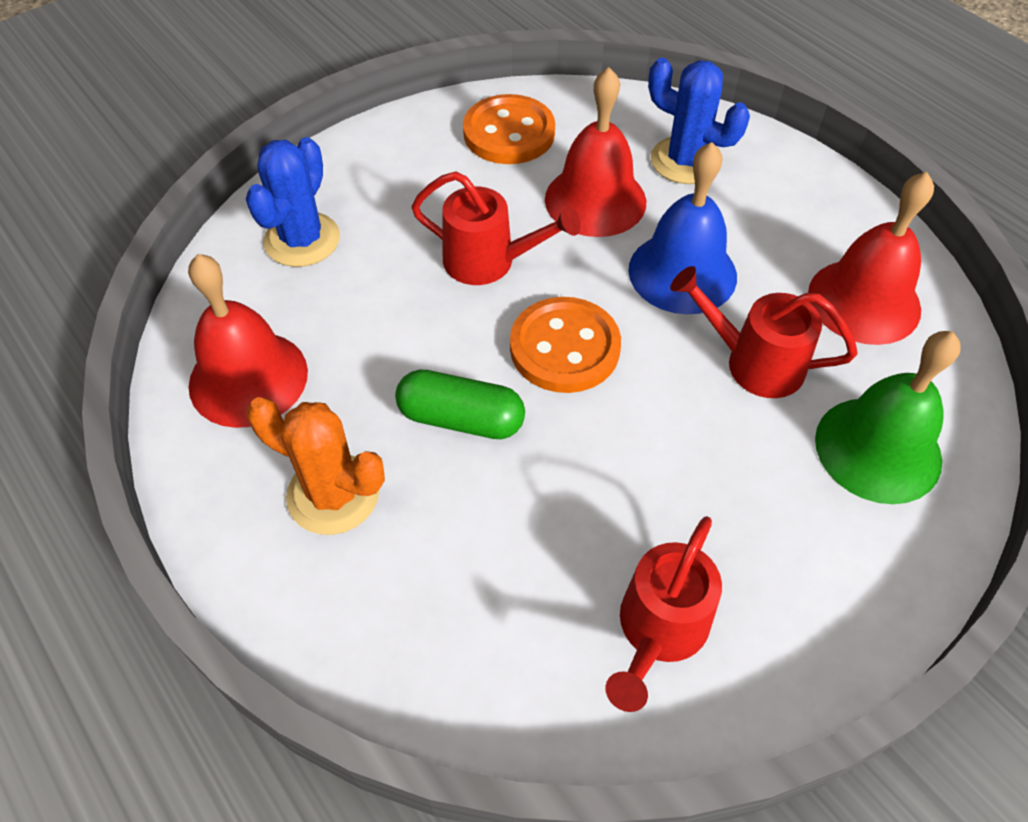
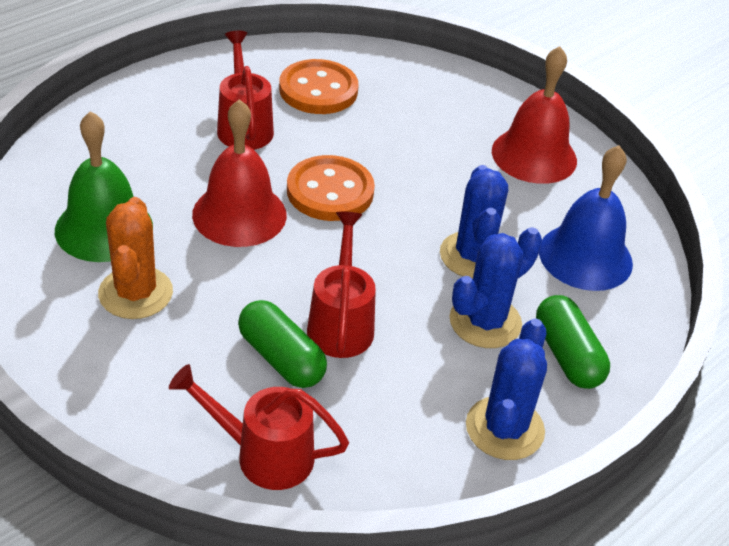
blue cactus: 2 -> 3
green capsule: 1 -> 2
red bell: 3 -> 2

